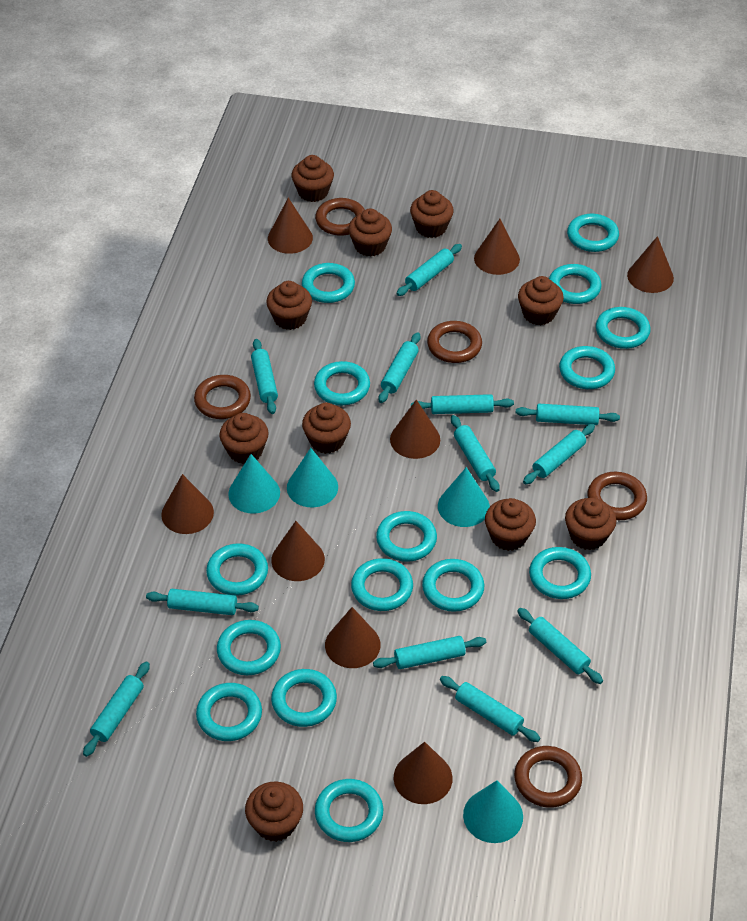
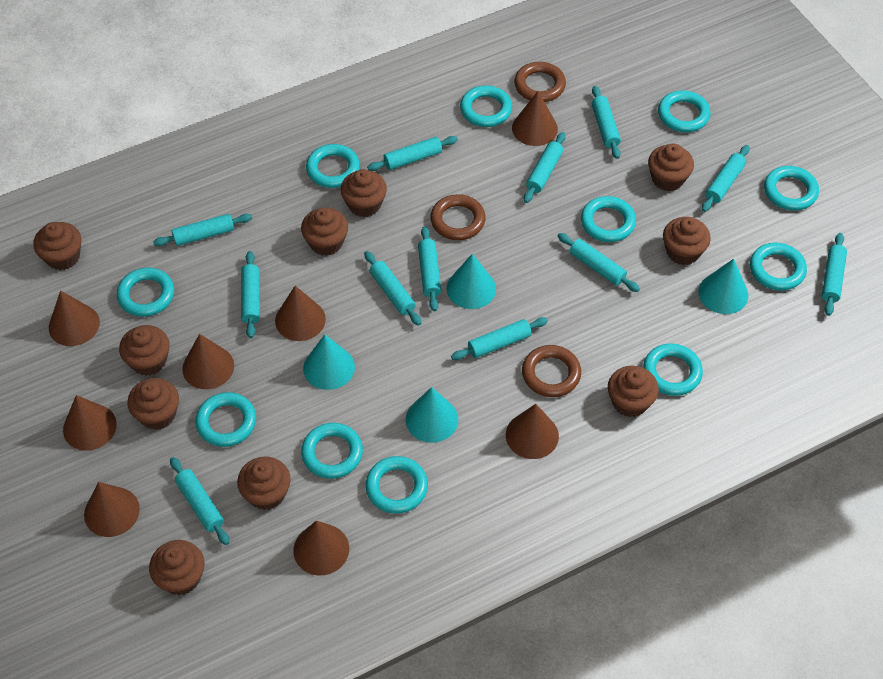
brown ring: 5 -> 3
turquoise ring: 15 -> 11

